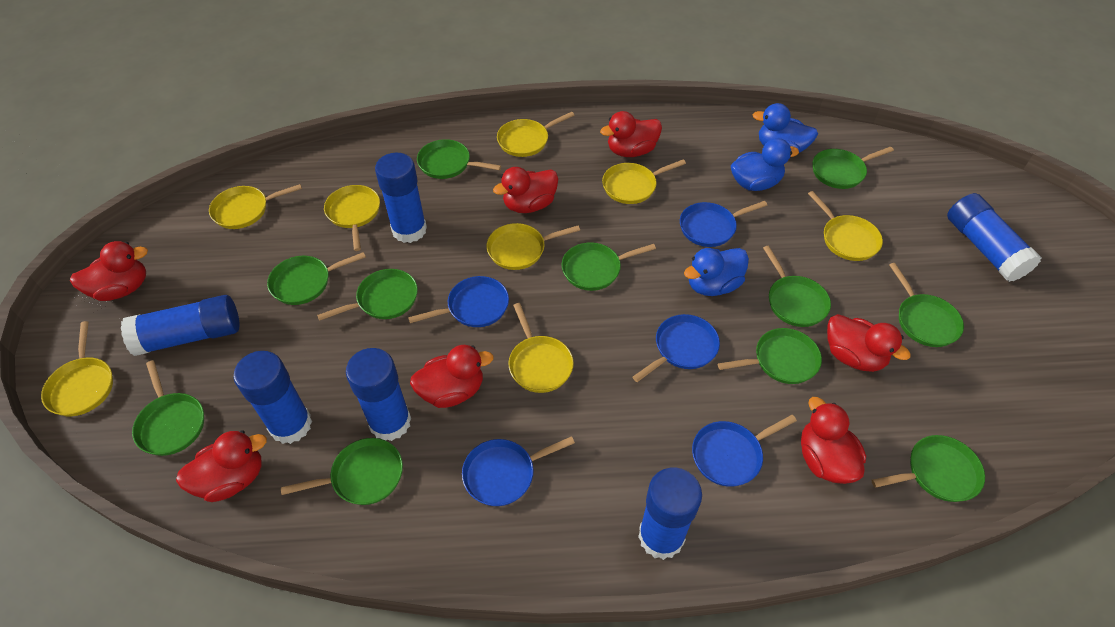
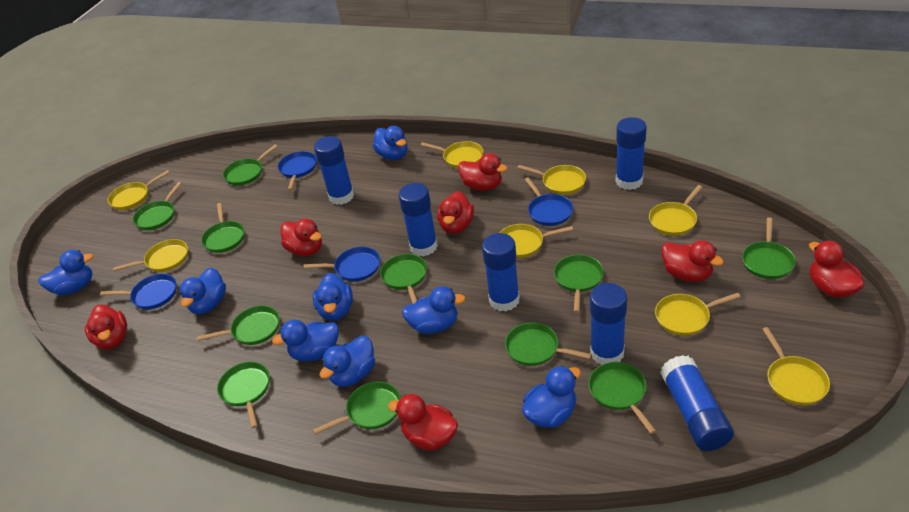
blue duck: 3 -> 8
blue pan: 5 -> 4

